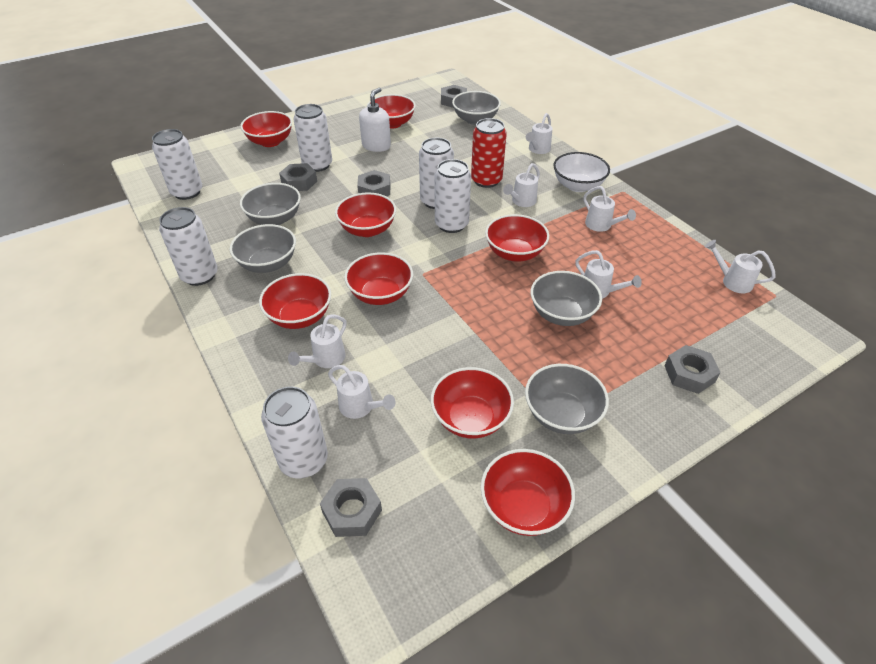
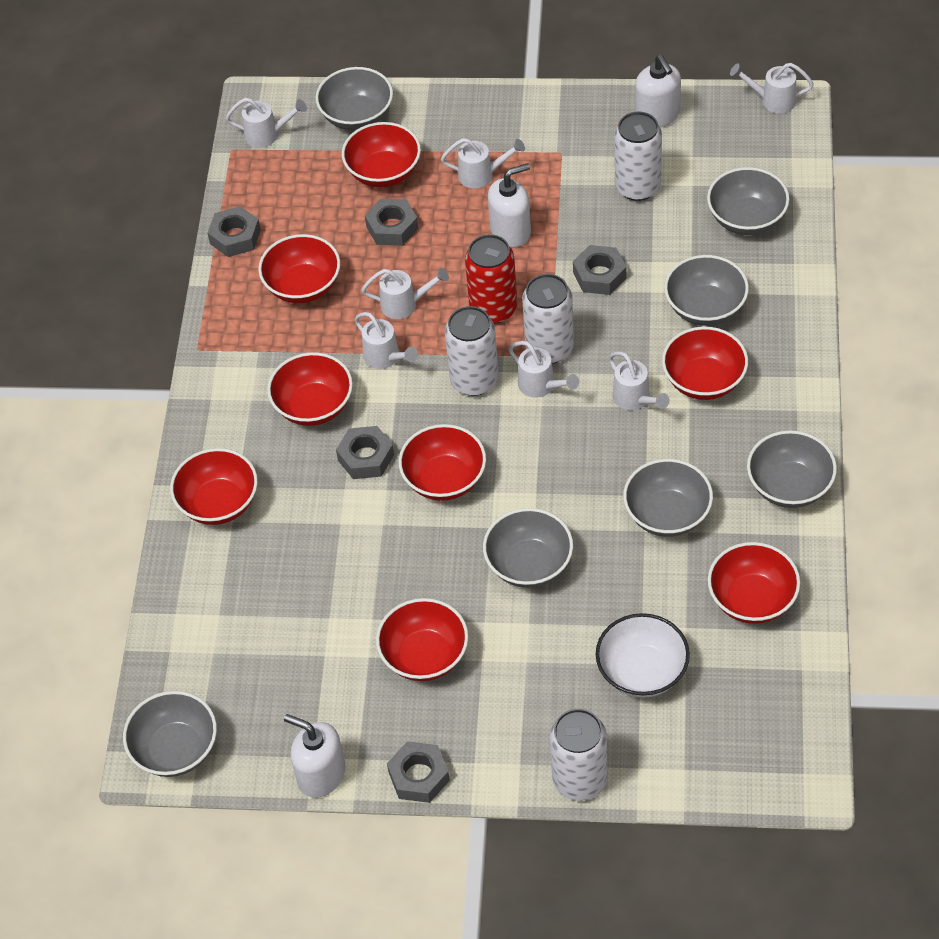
grey bowl: 5 -> 7
white can: 6 -> 4
white soap dispenser: 1 -> 3

